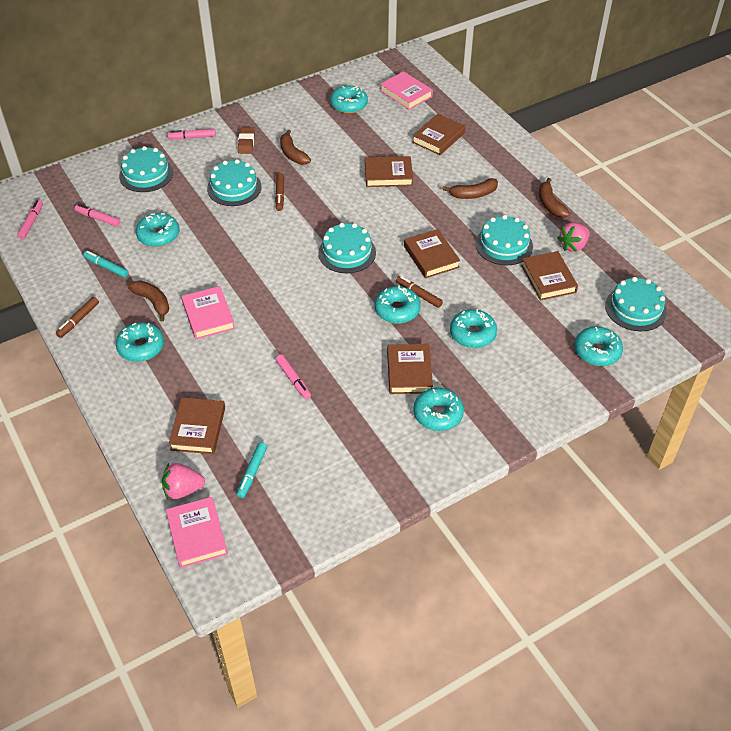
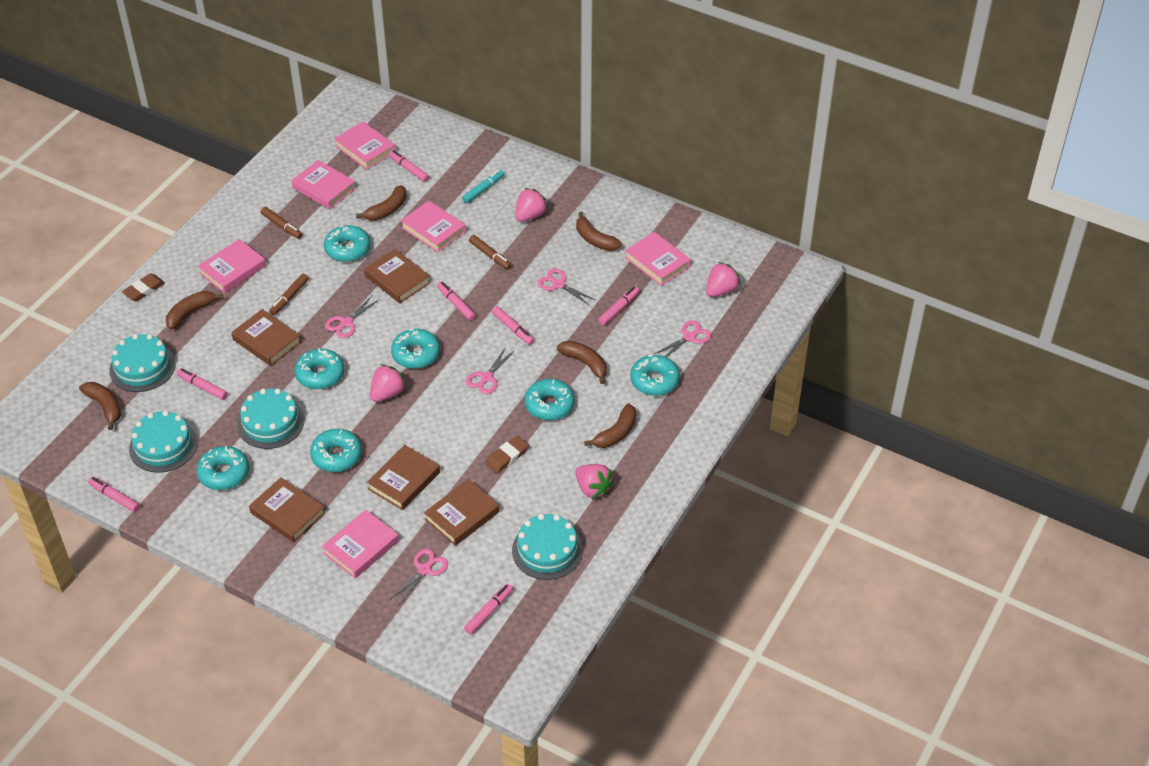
brown banana: 4 -> 6
brown book: 6 -> 5
brown eraser: 1 -> 2
pink book: 3 -> 6
pink marker: 4 -> 7
pink scissors: 0 -> 5
pink strawberry: 2 -> 4
turquoise cake: 5 -> 4
turquoise marker: 2 -> 1

